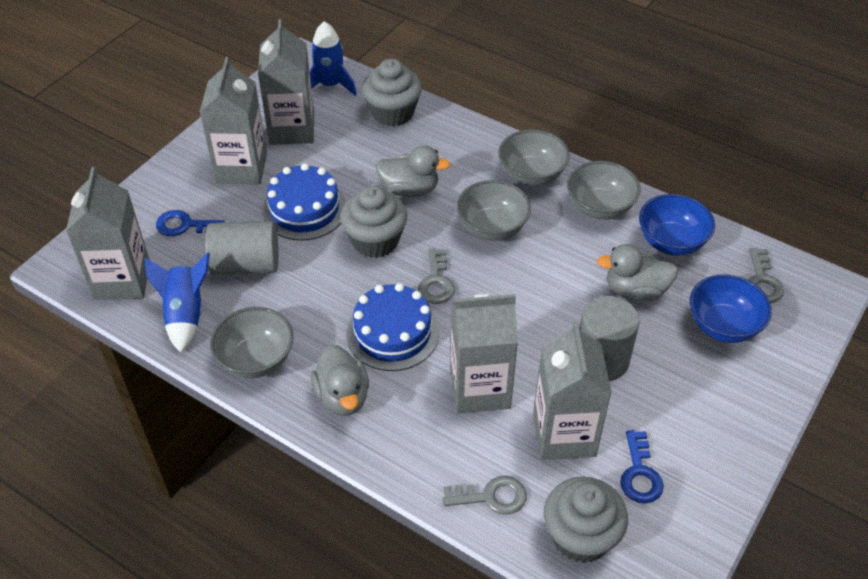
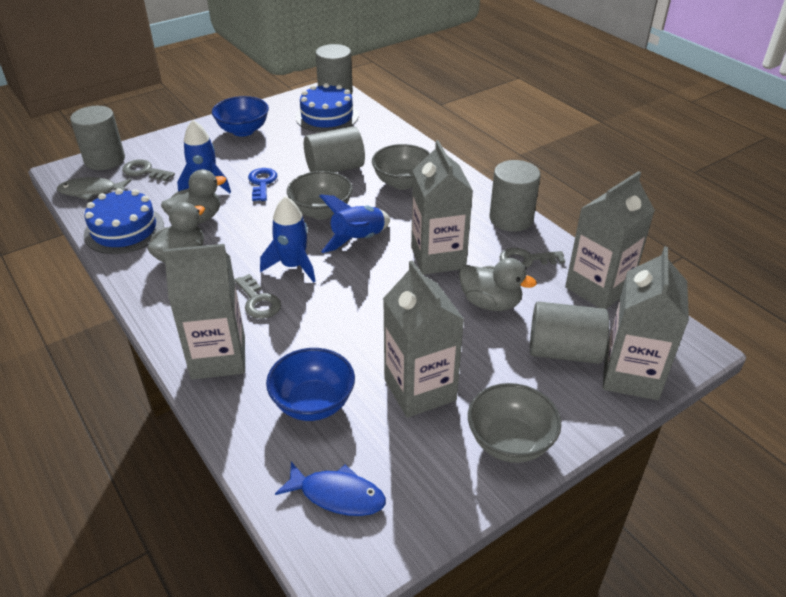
blue fish: 0 -> 1
blue key: 2 -> 1
blue rocket: 2 -> 3
grey bowl: 4 -> 3
grey cupcake: 3 -> 0
grey cylinder: 2 -> 5
grey fish: 0 -> 1

